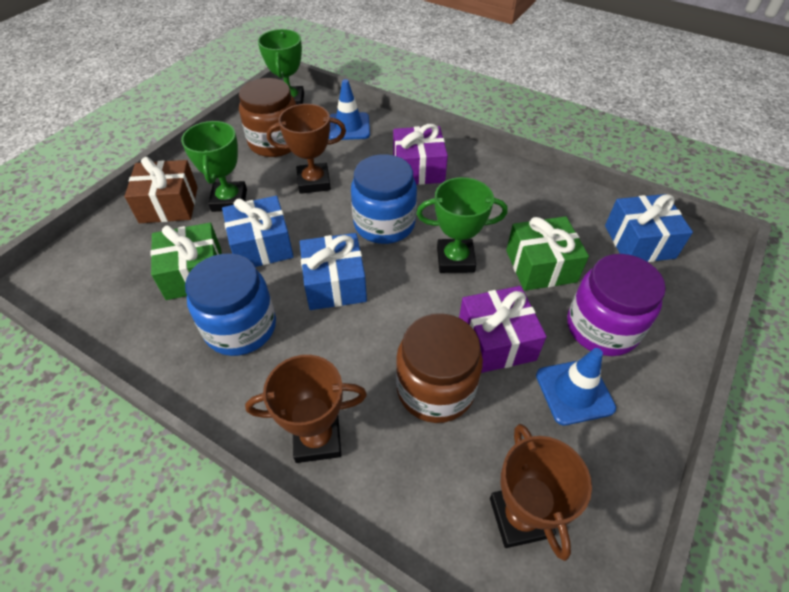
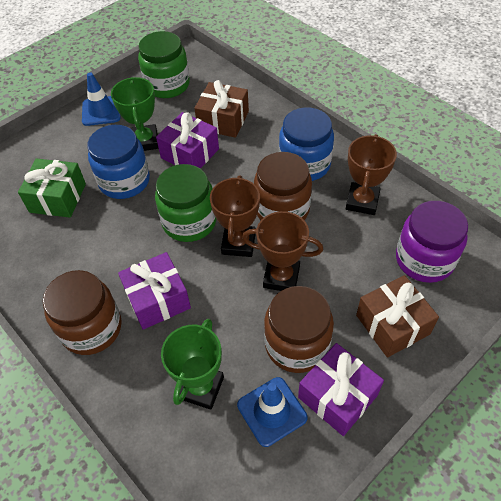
blue gift: 3 -> 0
brown gift: 1 -> 2
brown jar: 2 -> 3
green gift: 2 -> 1
green jar: 0 -> 2
green trophy: 3 -> 2
purple gift: 2 -> 3

